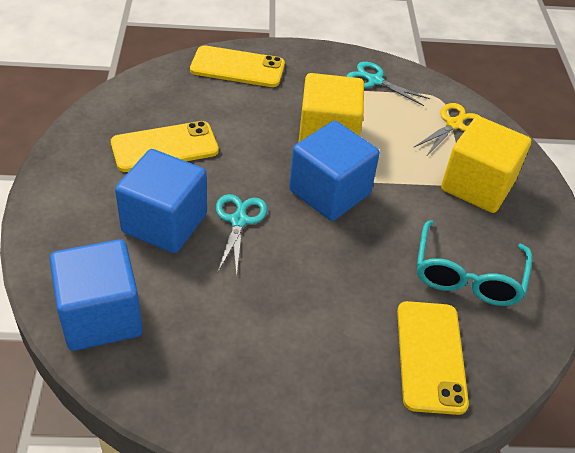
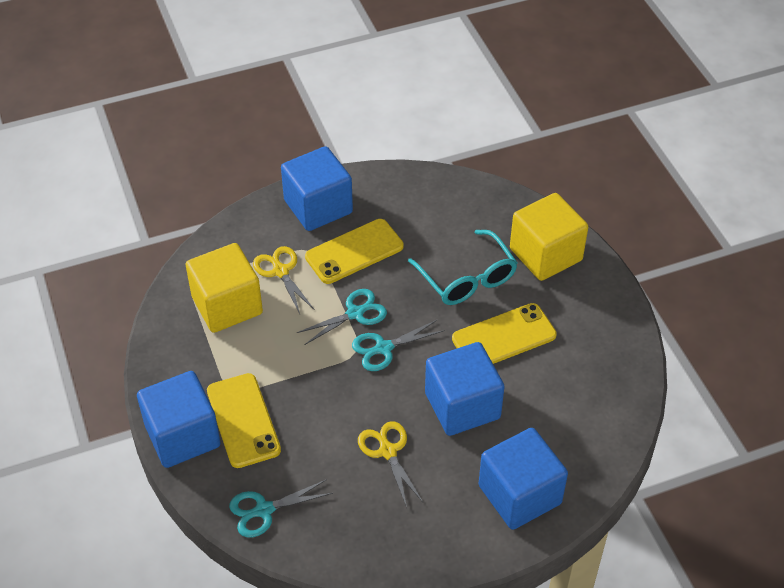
blue cube: 3 -> 4
turquoise scissors: 2 -> 3
yellow scissors: 1 -> 2

